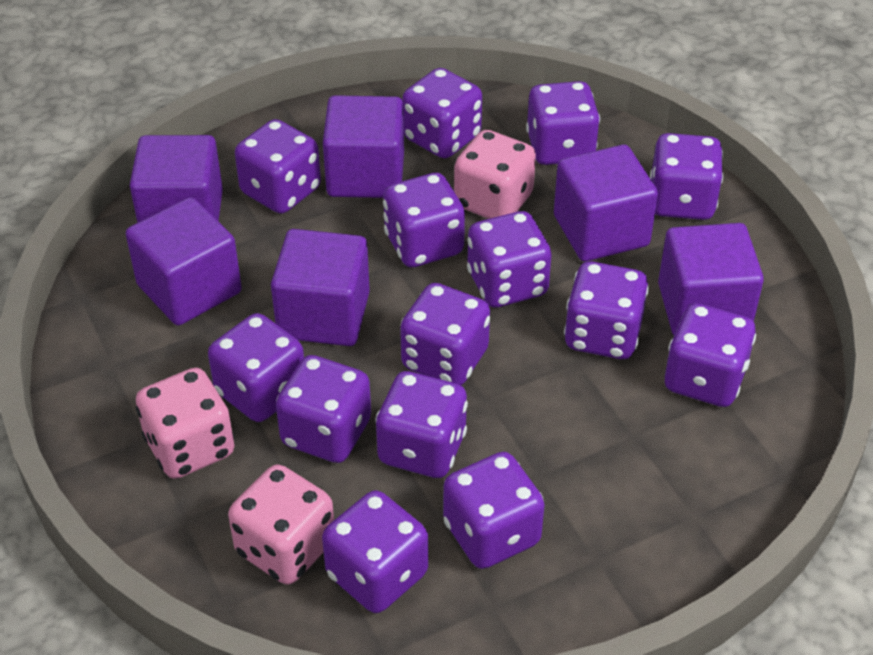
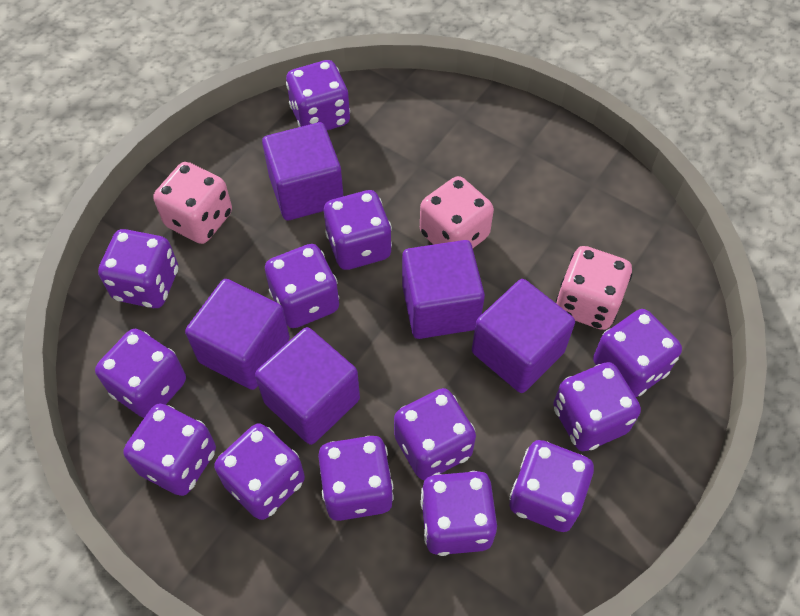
purple cube: 6 -> 5
purple dice: 14 -> 13

